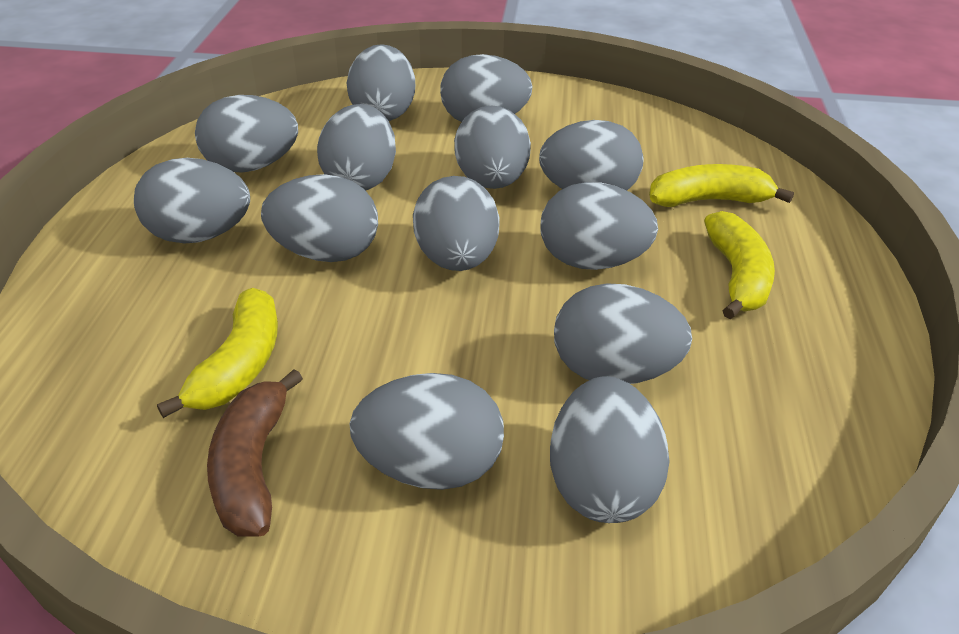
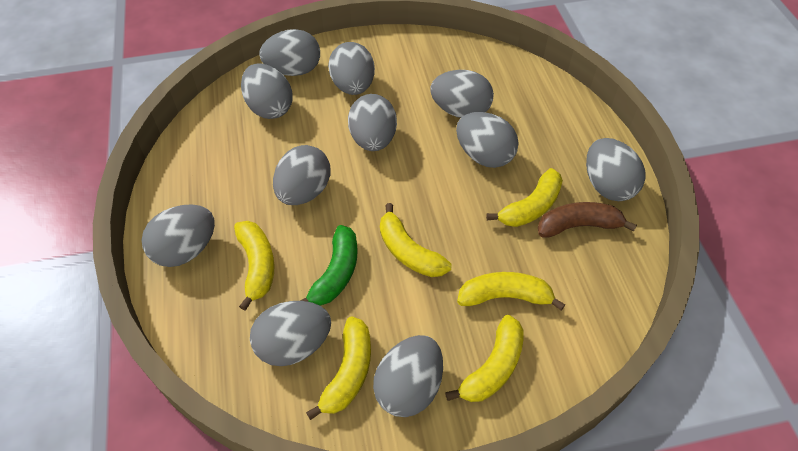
green banana: 0 -> 1
grey egg: 13 -> 11
yellow banana: 3 -> 6

